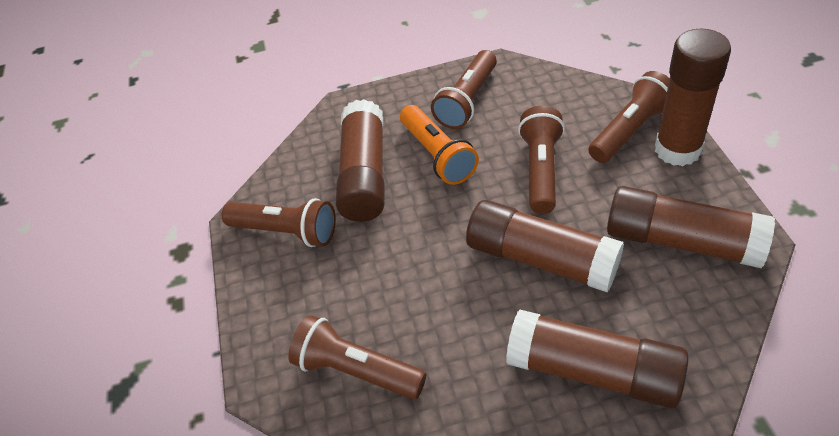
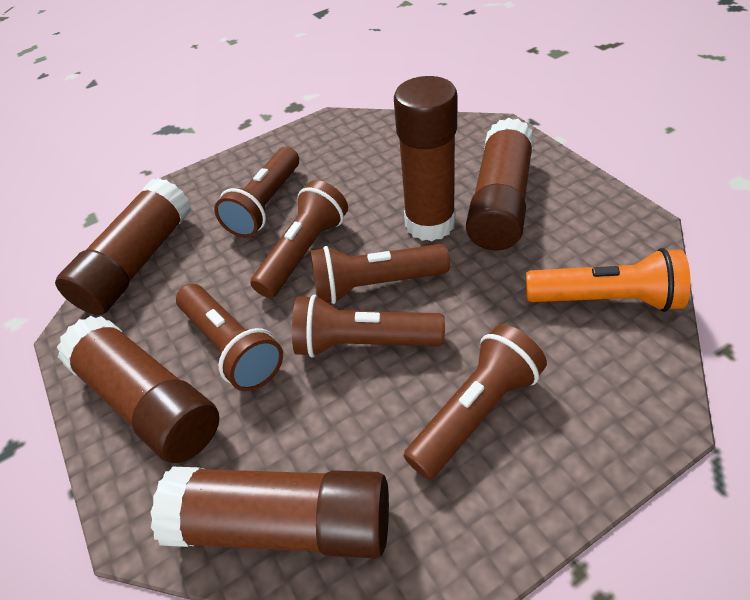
brown flashlight: 5 -> 6

